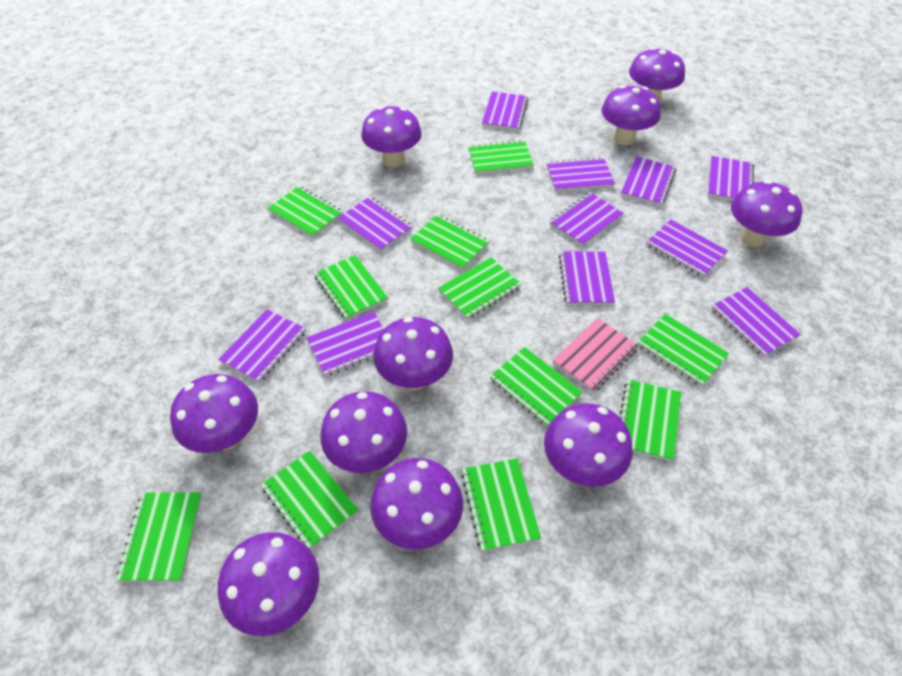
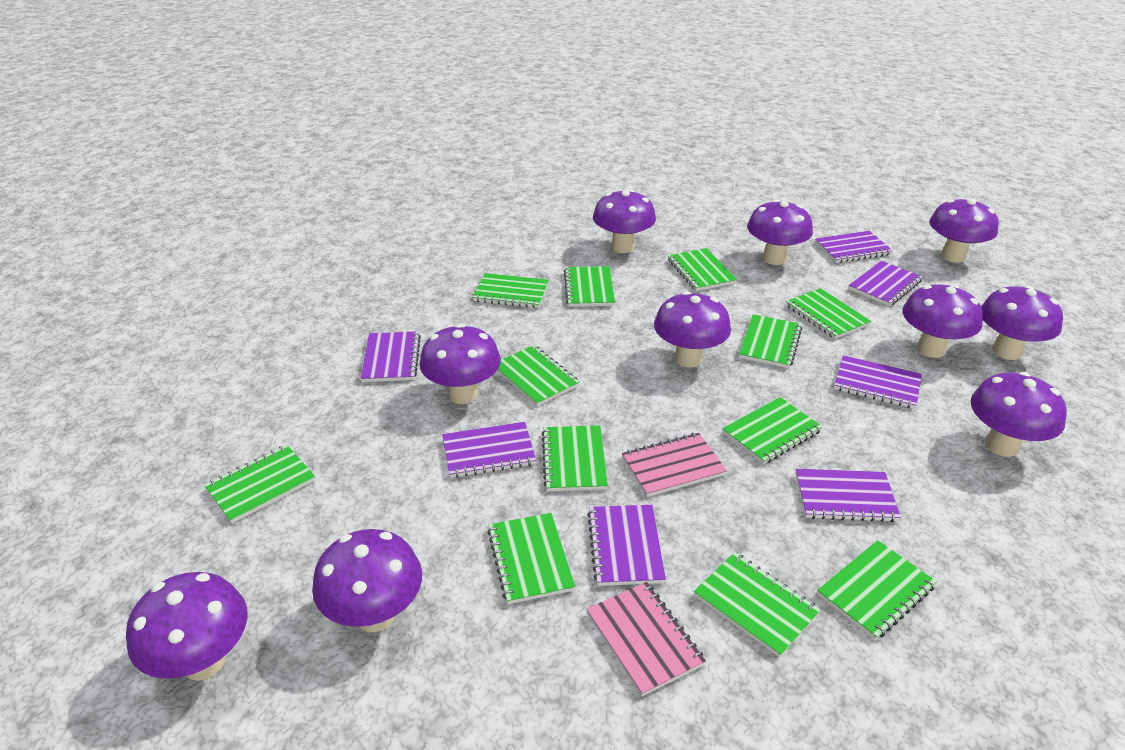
green notebook: 11 -> 12
pink notebook: 1 -> 2
purple notebook: 11 -> 7

